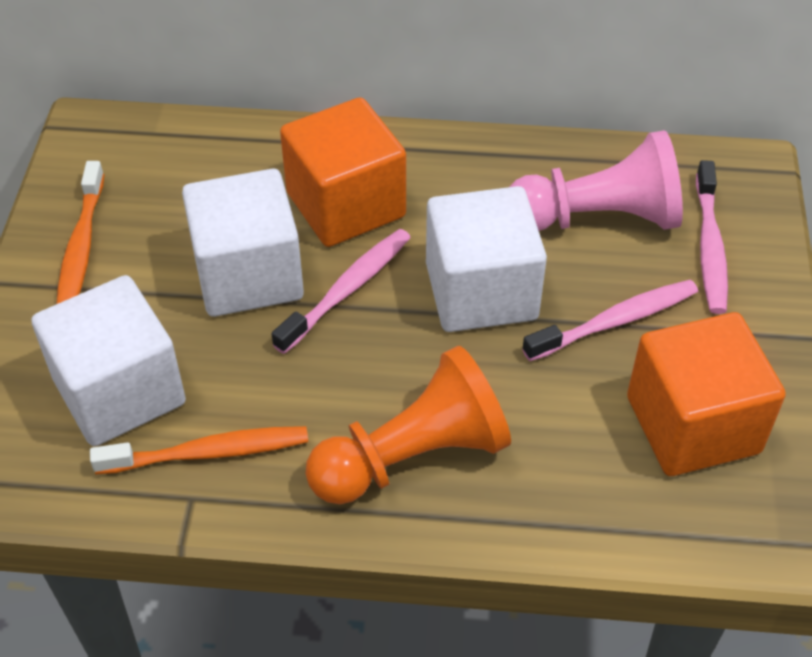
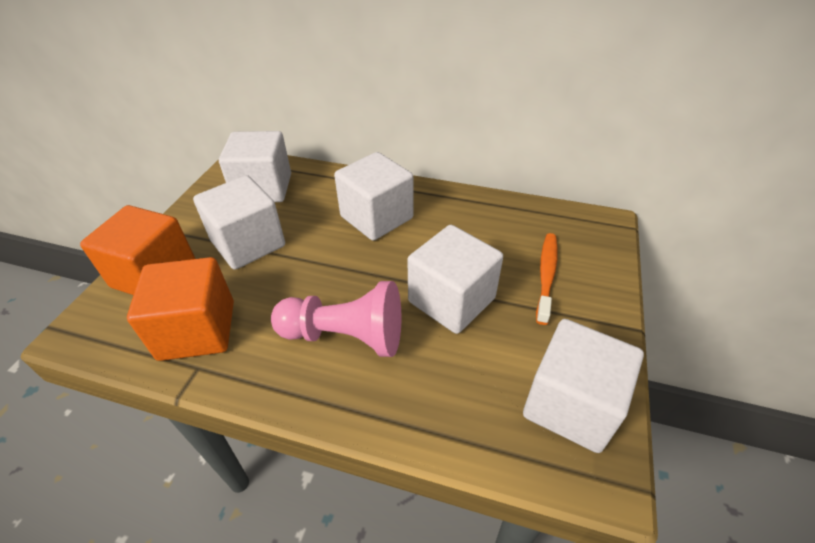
orange pawn: 1 -> 0
orange toothbrush: 2 -> 1
pink toothbrush: 3 -> 0
white cube: 3 -> 5

